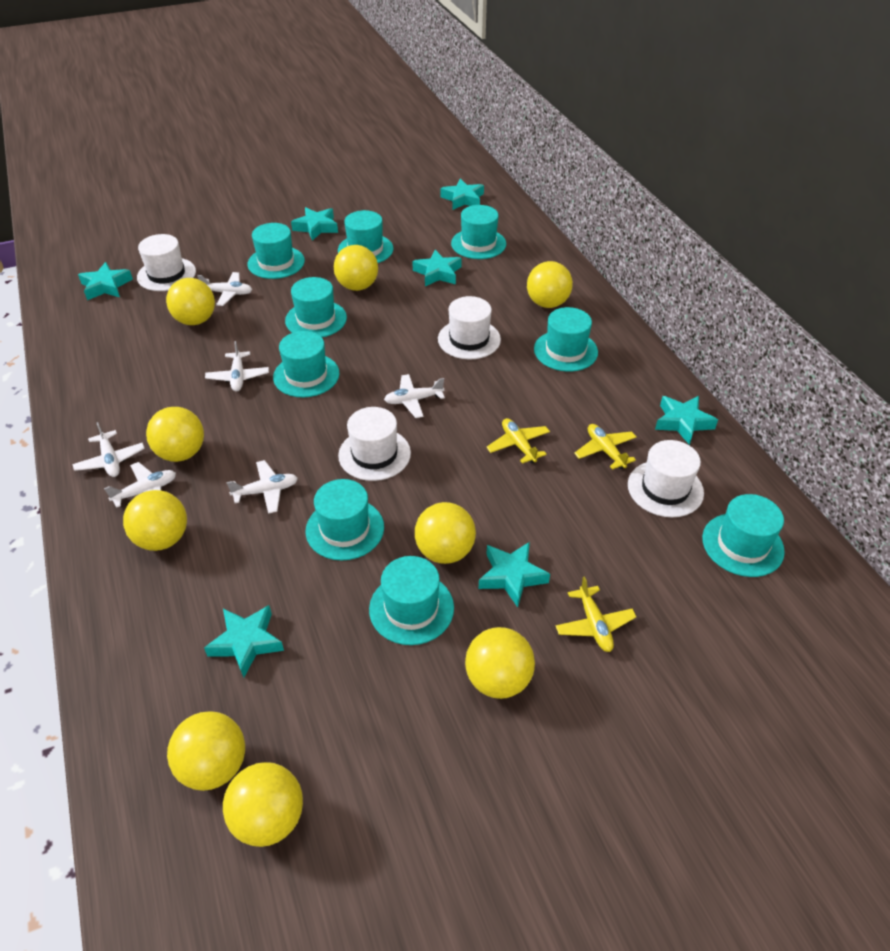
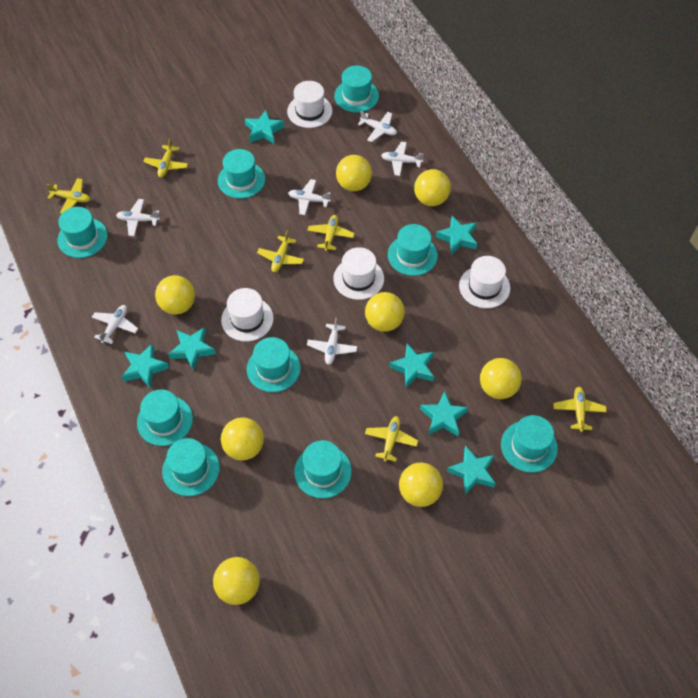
yellow ball: 9 -> 8
yellow plane: 3 -> 6

